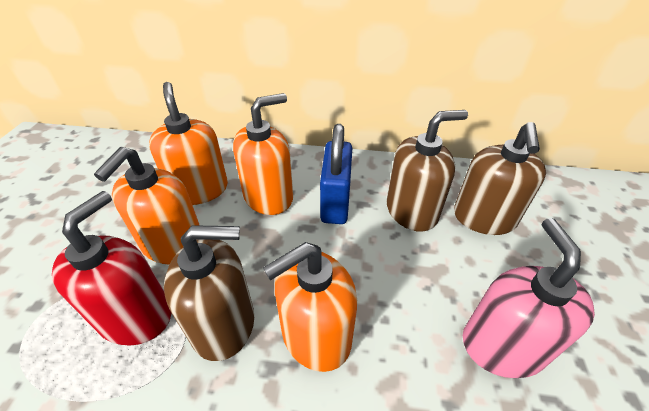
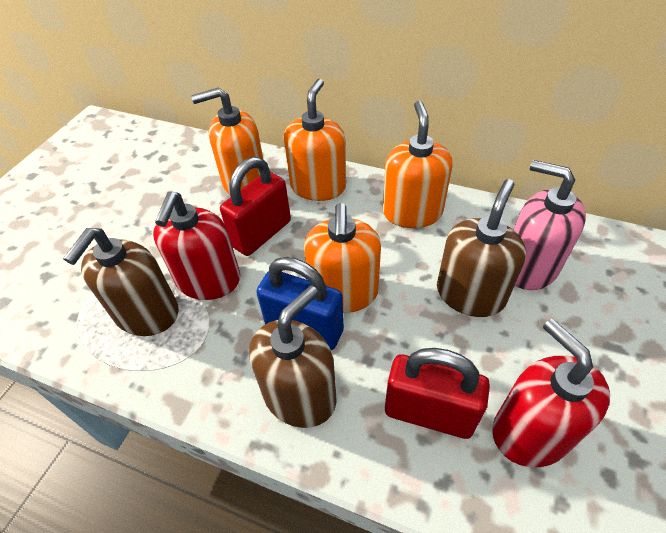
red padlock: 0 -> 2
red soap dispenser: 1 -> 2

